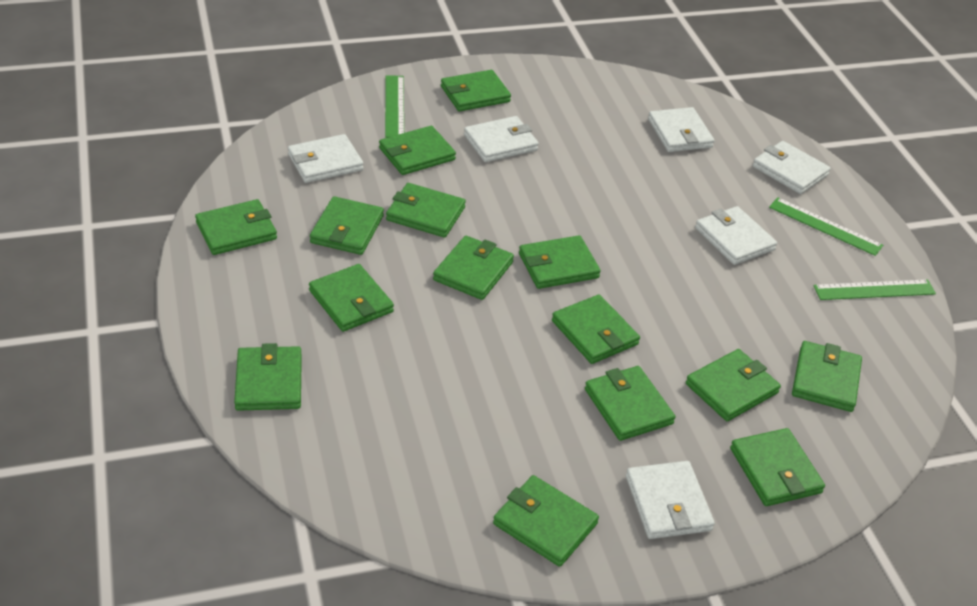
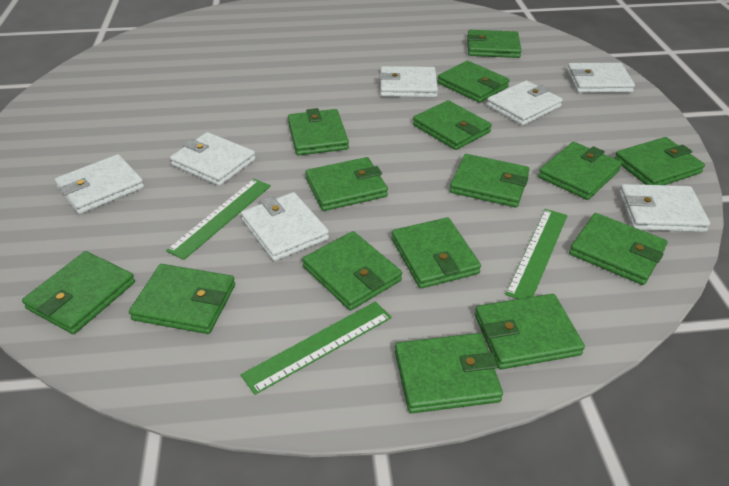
white wallet: 6 -> 7

